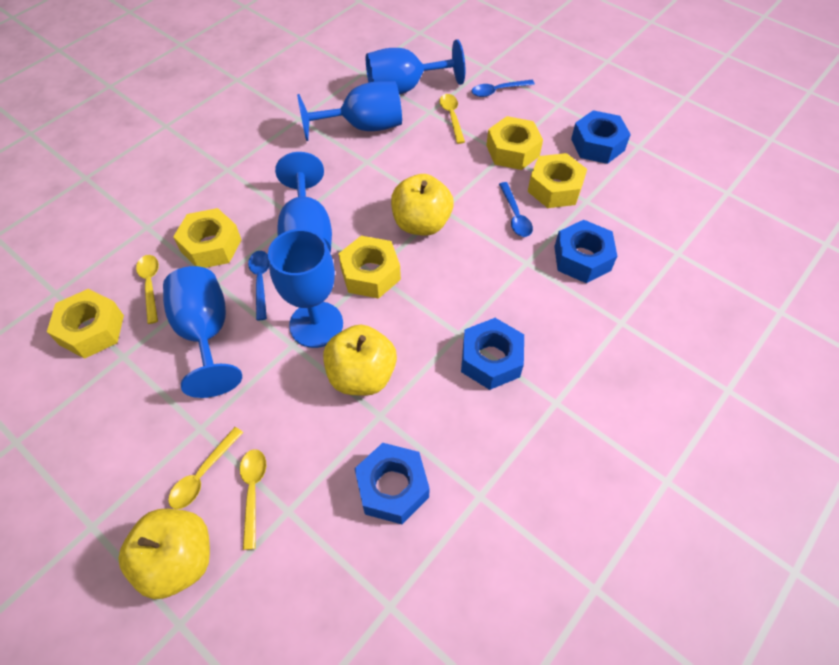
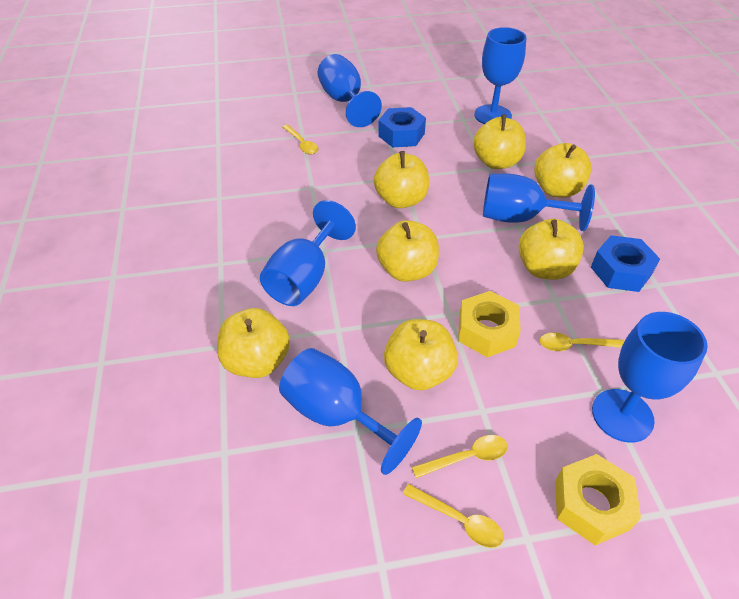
blue goblet: 5 -> 6
blue nut: 4 -> 2
blue spoon: 3 -> 0
yellow apple: 3 -> 7
yellow nut: 5 -> 2

